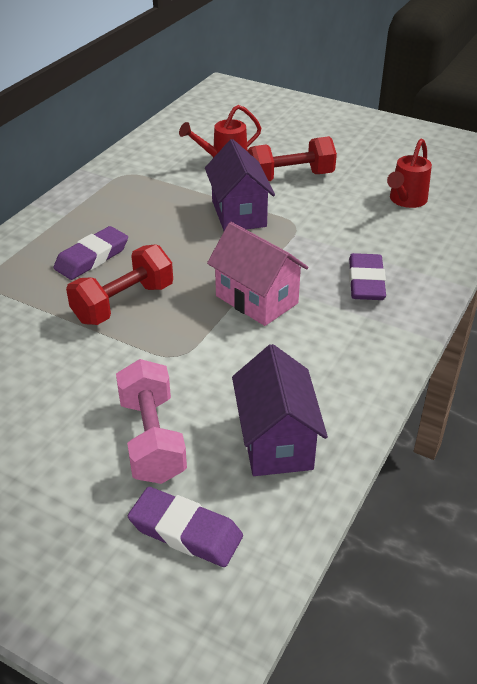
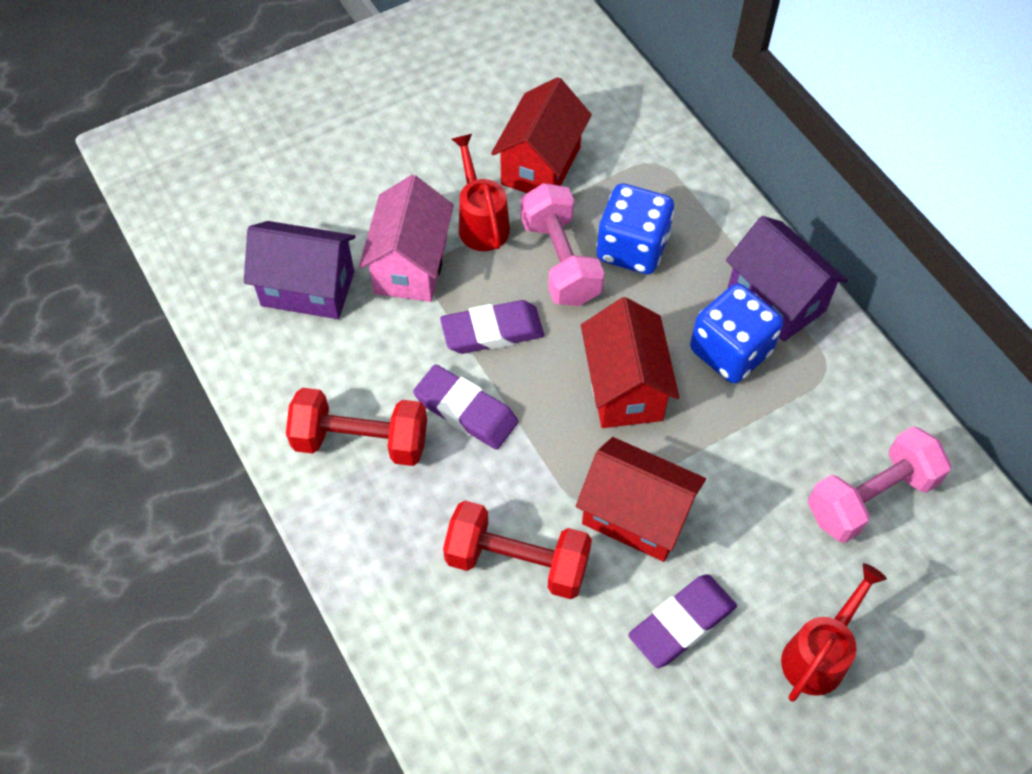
blue dice: 0 -> 2
pink dumbbell: 1 -> 2
red house: 0 -> 3

